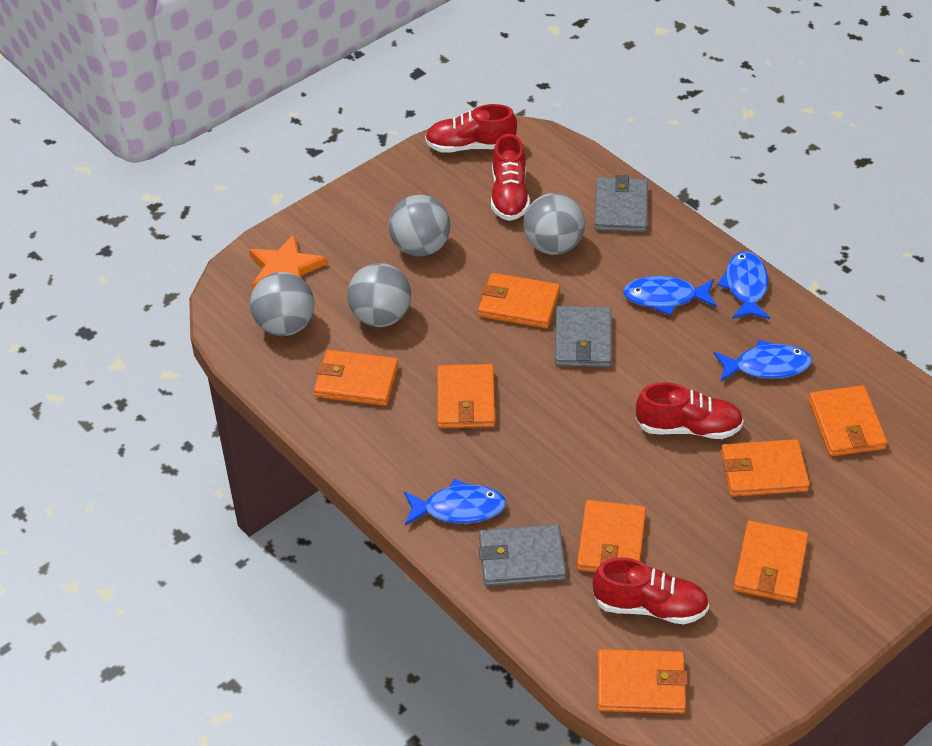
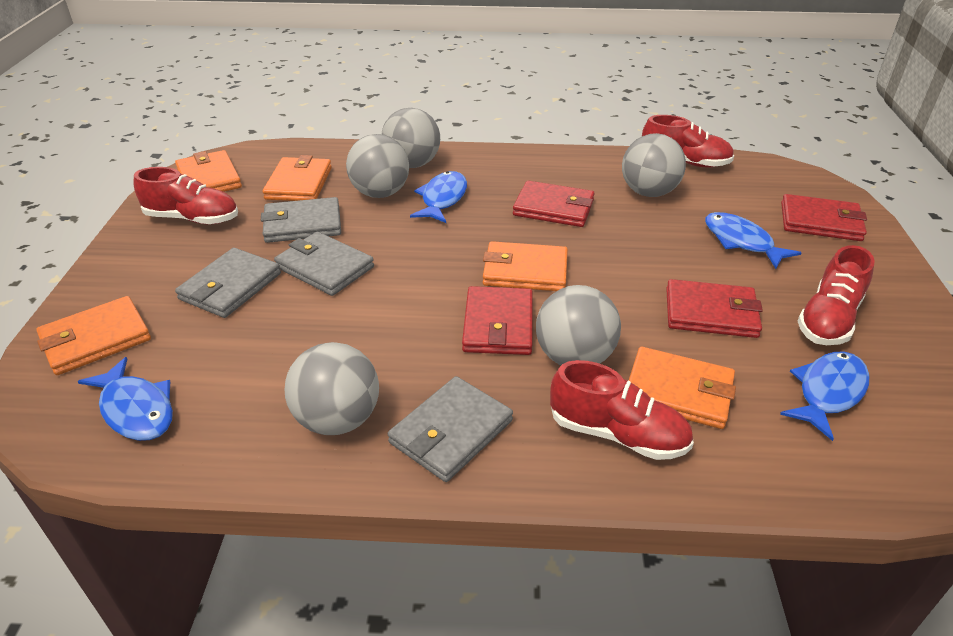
grey ball: 4 -> 5
grey wallet: 3 -> 4
orange star: 1 -> 0
orange wallet: 8 -> 5
red wallet: 0 -> 4

